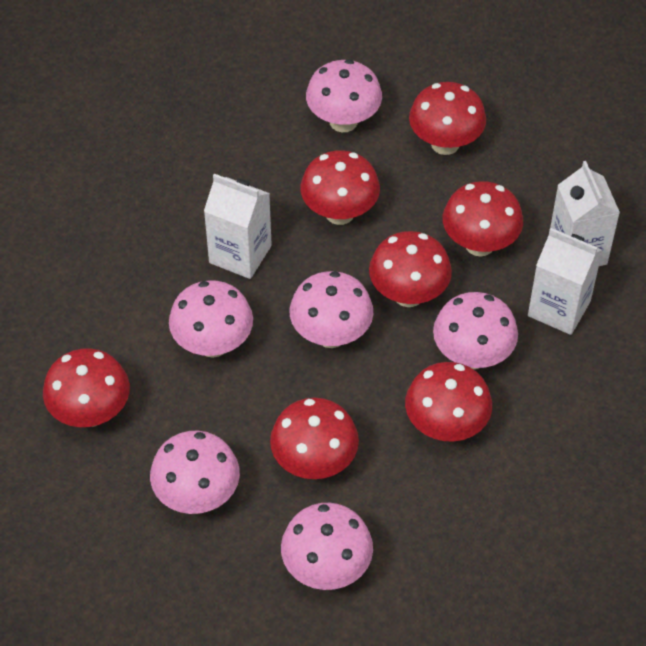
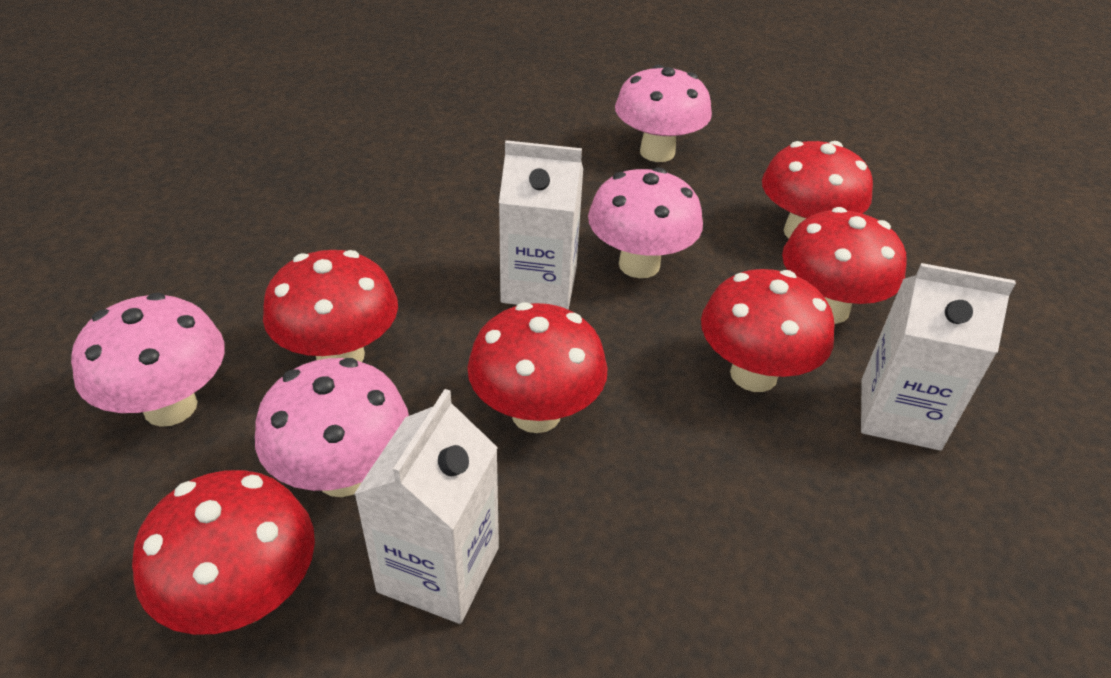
pink mushroom: 6 -> 4
red mushroom: 7 -> 6

